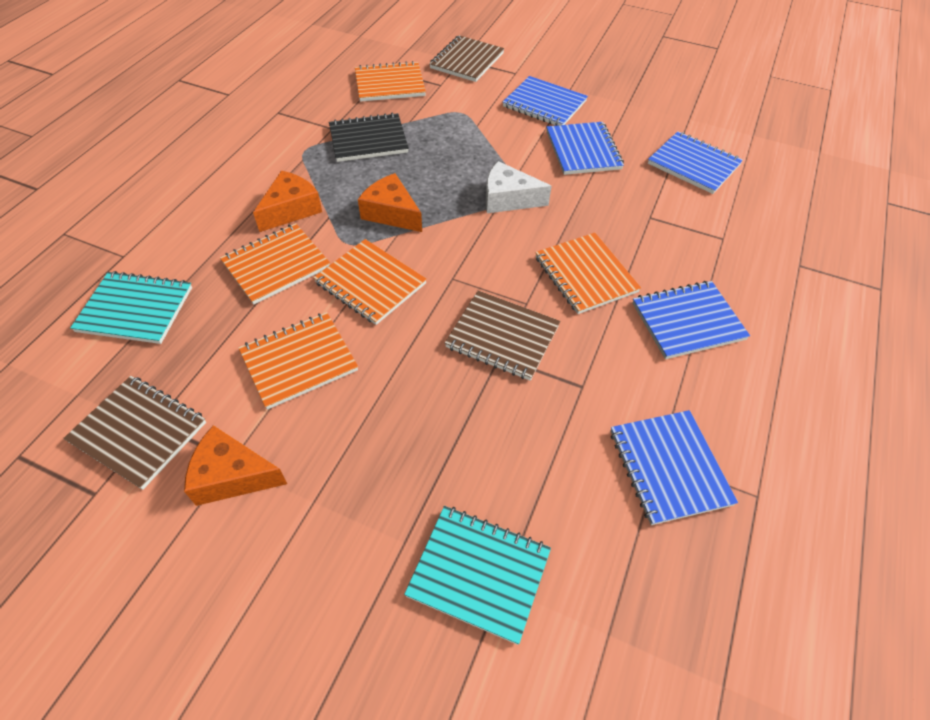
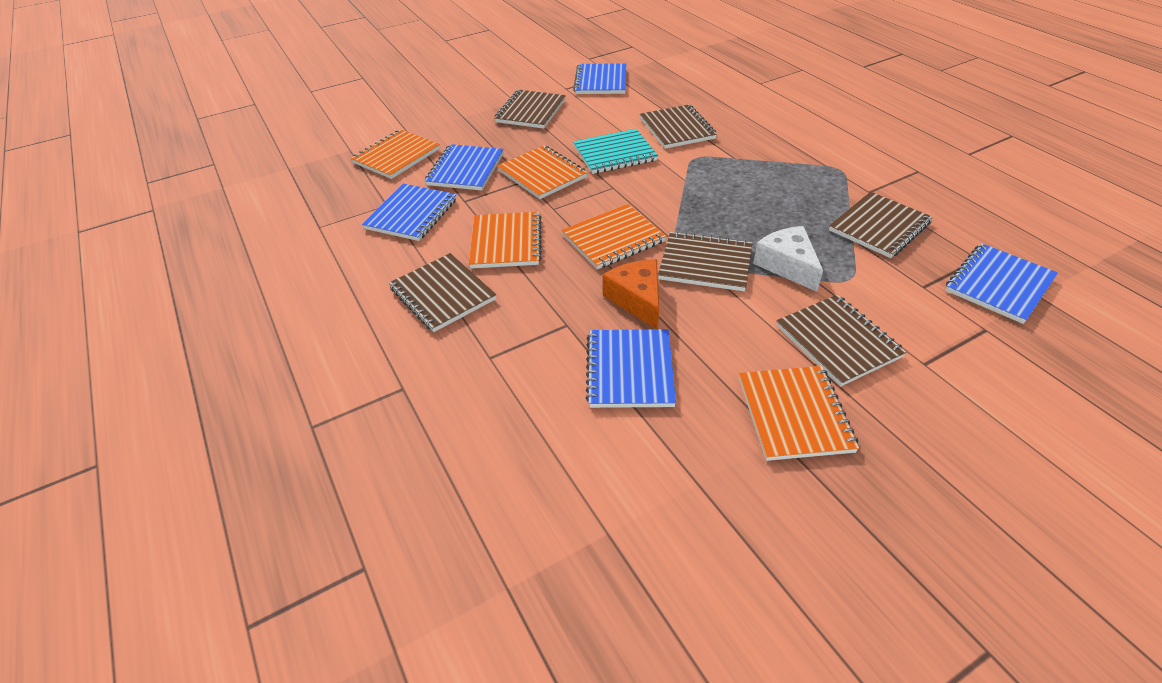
black notebook: 1 -> 0
brown notebook: 3 -> 6
orange cheese: 3 -> 1
turquoise notebook: 2 -> 1

